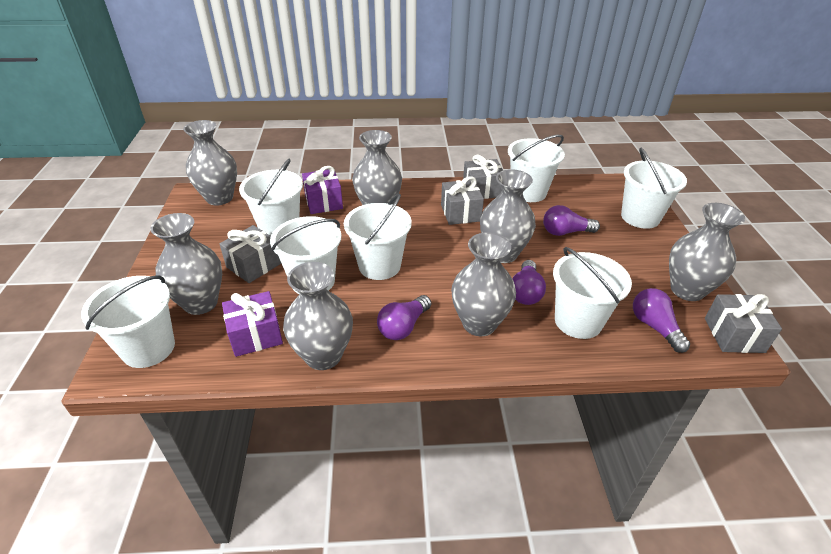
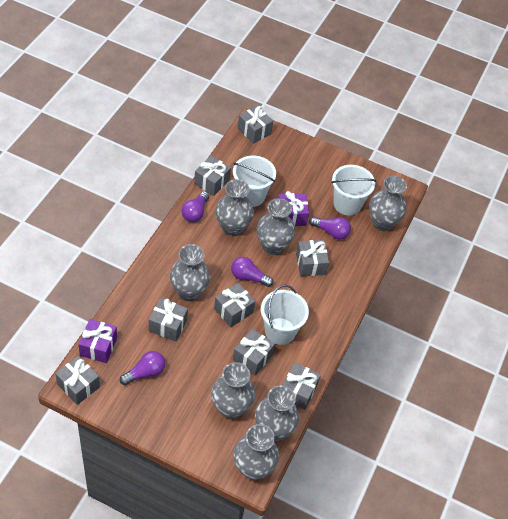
grey gift: 4 -> 8
white bucket: 7 -> 3

